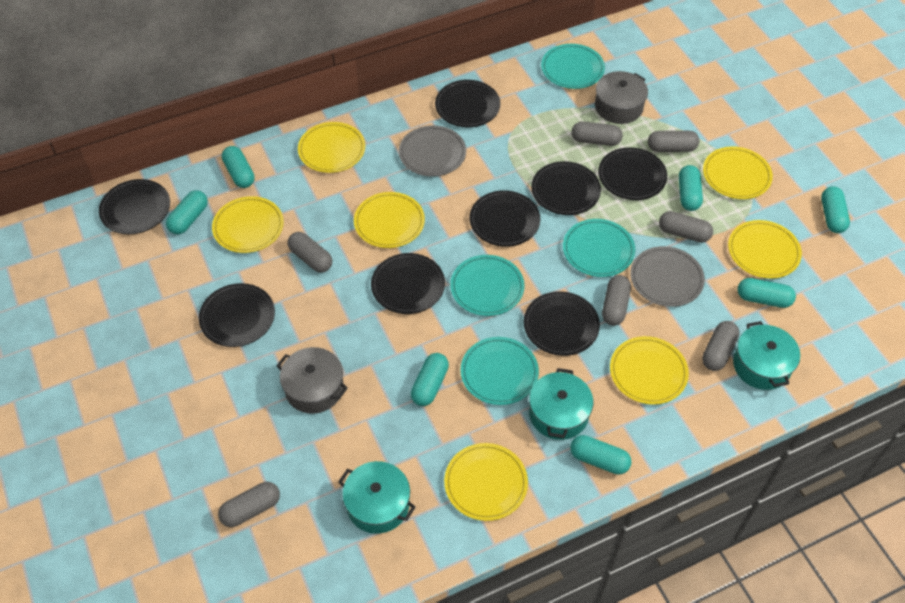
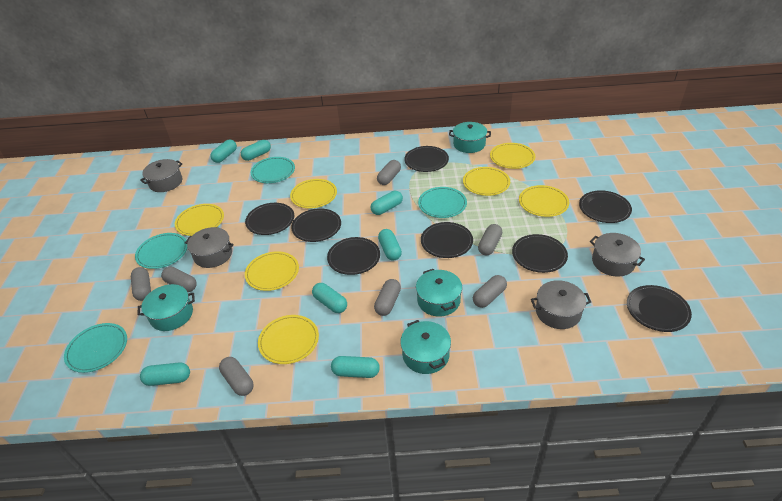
grey plate: 2 -> 0
grey pot: 2 -> 4
turquoise pot: 3 -> 4

